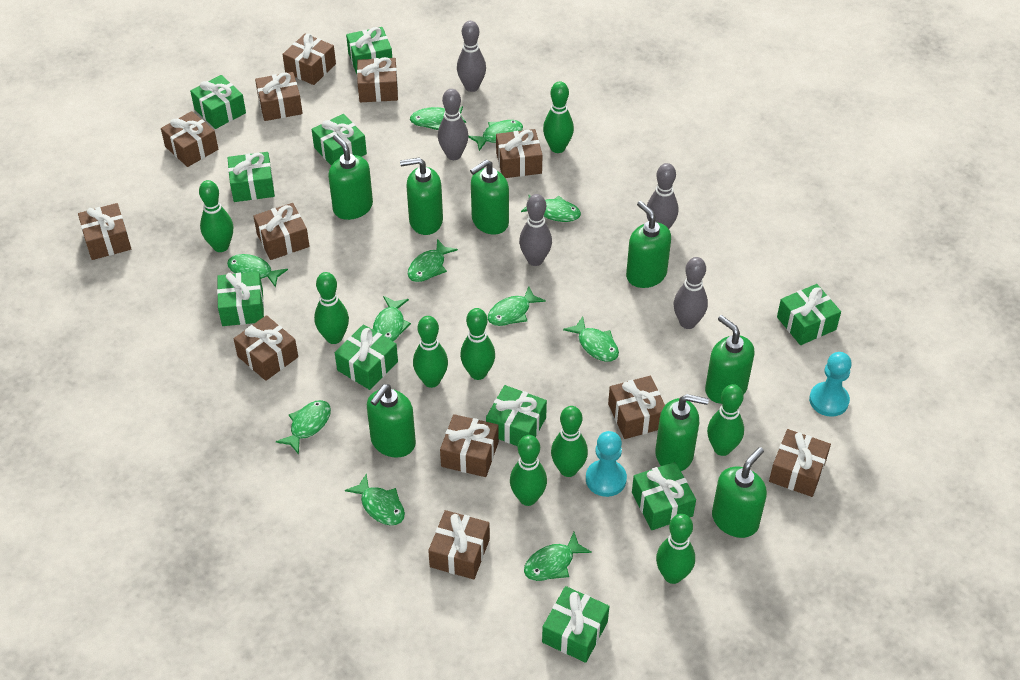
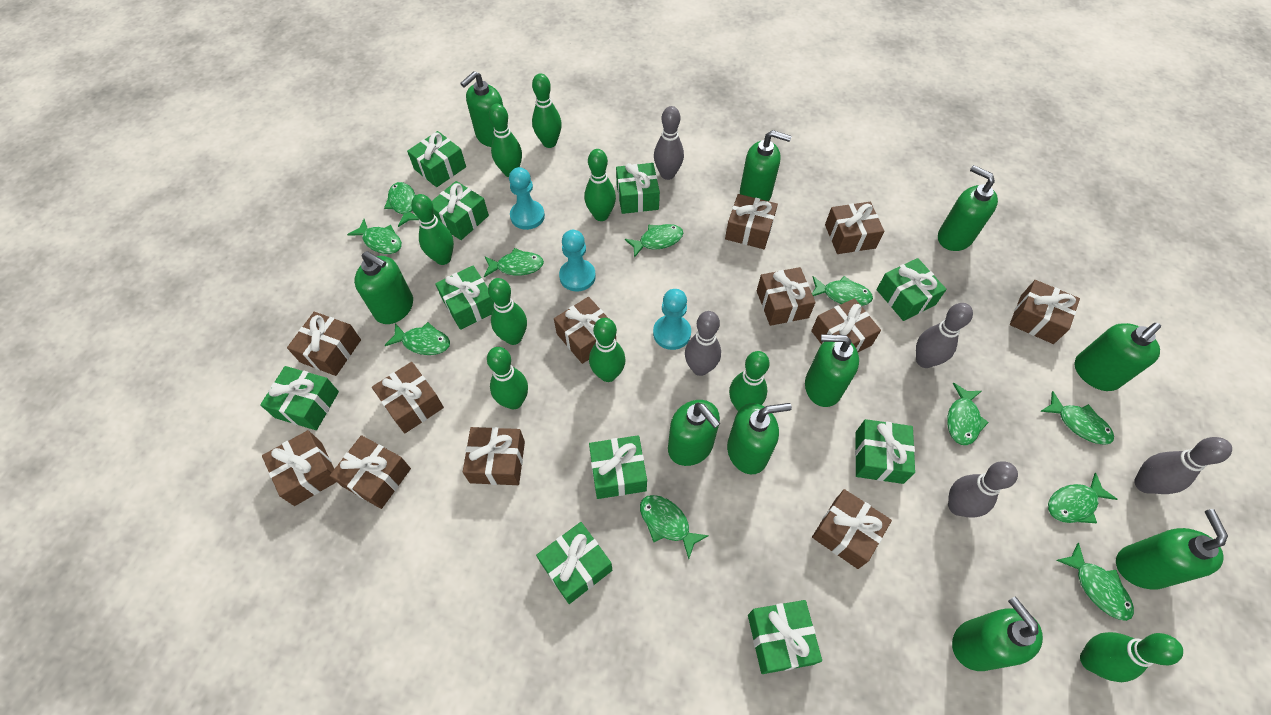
green soap dispenser: 8 -> 10
turquoise pawn: 2 -> 3

